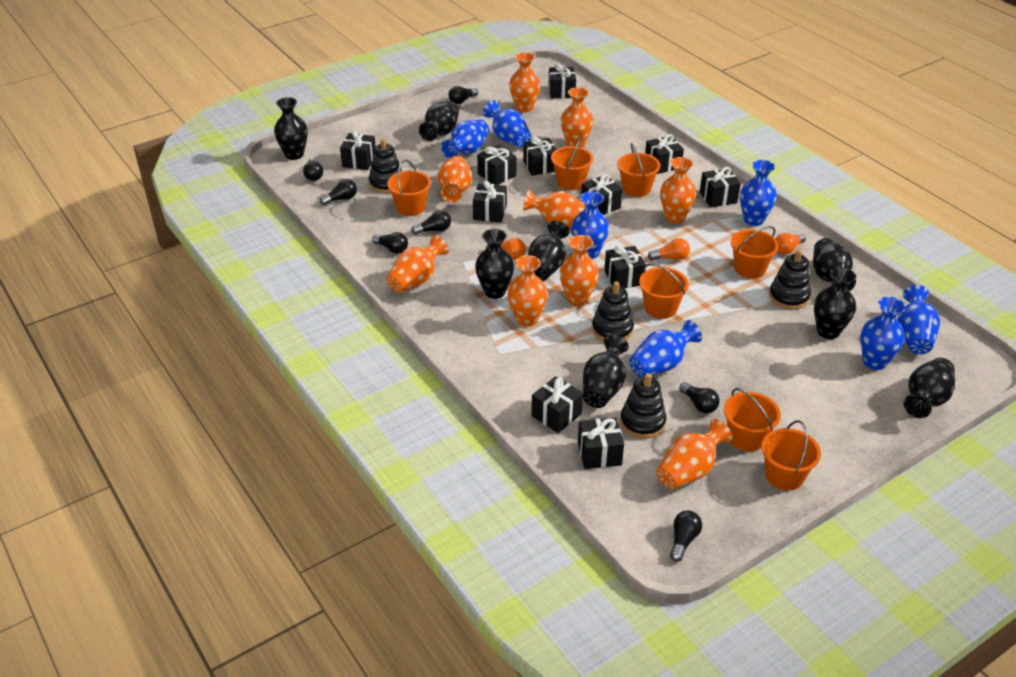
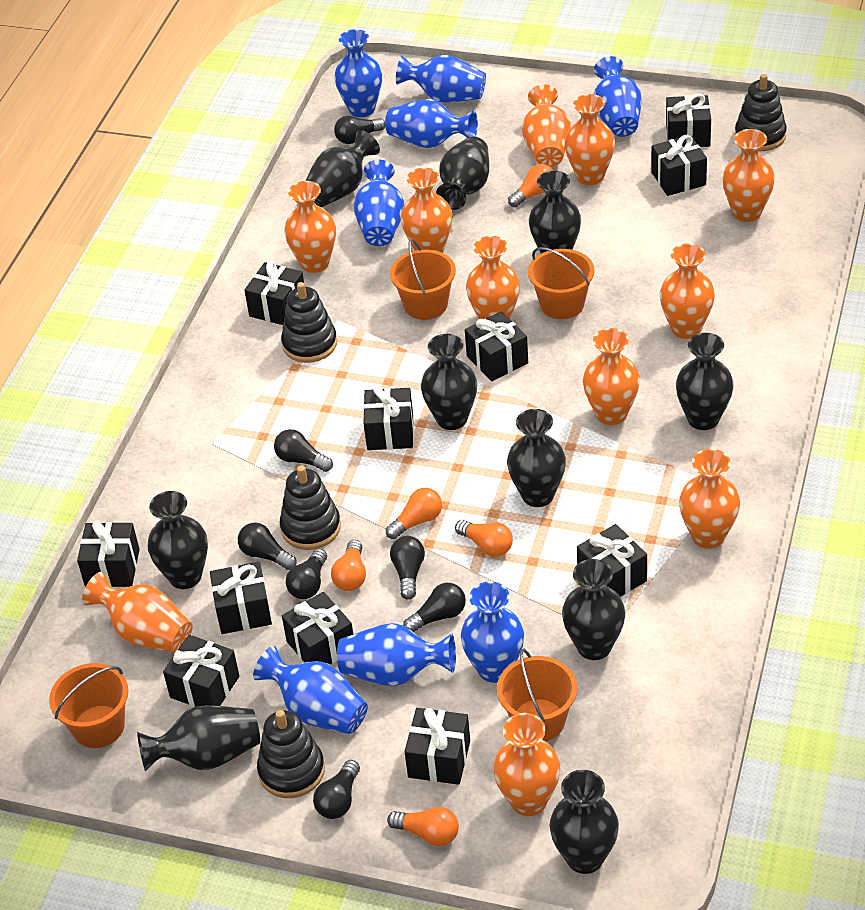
black vase: 8 -> 10
blue vase: 7 -> 8
orange bucket: 7 -> 4
orange light bulb: 3 -> 5
orange vase: 9 -> 11

